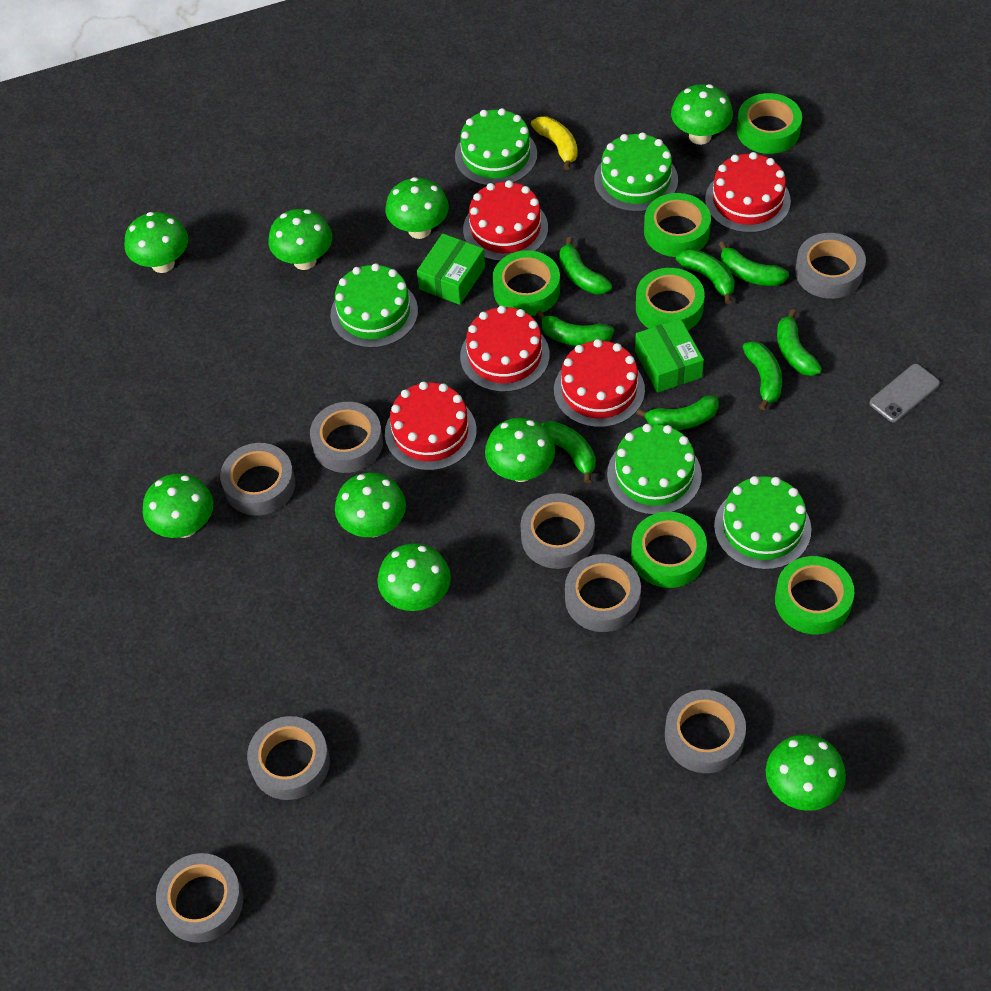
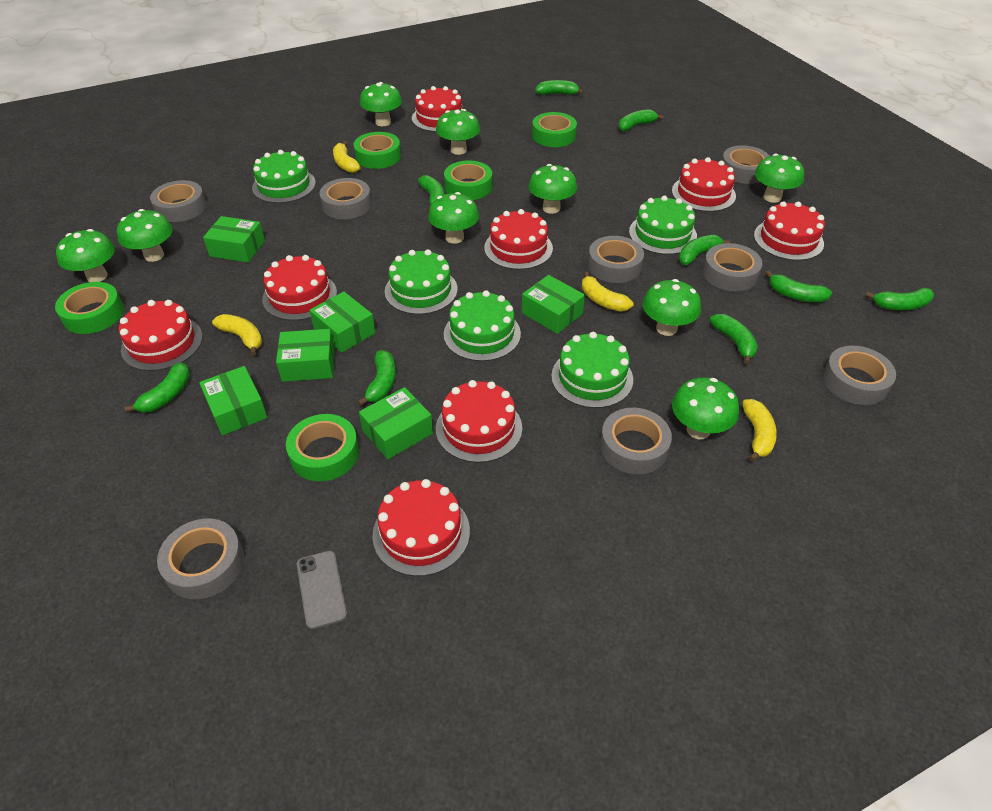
green banana: 8 -> 9
green box: 2 -> 6
green tape: 6 -> 5
red cake: 5 -> 8
yellow banana: 1 -> 4

